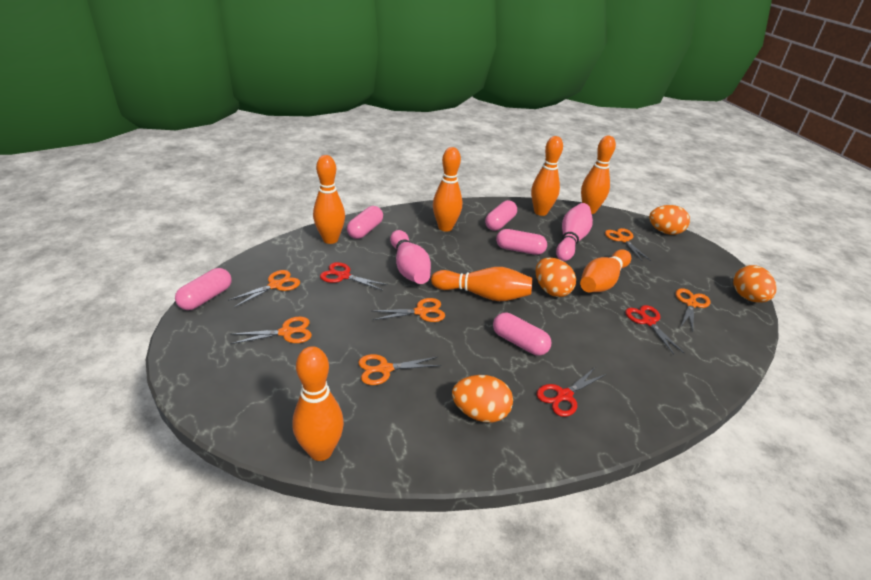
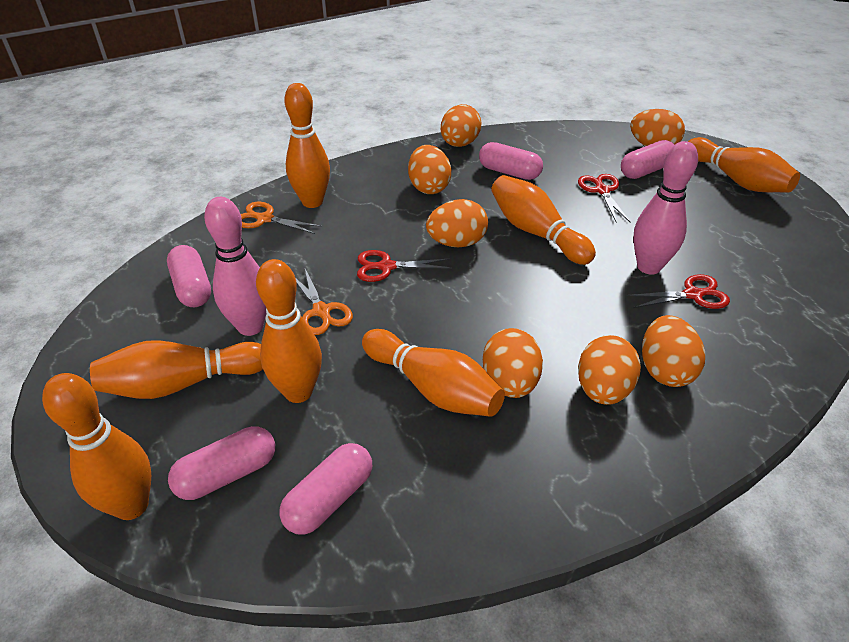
orange egg: 4 -> 7
orange scissors: 6 -> 2

